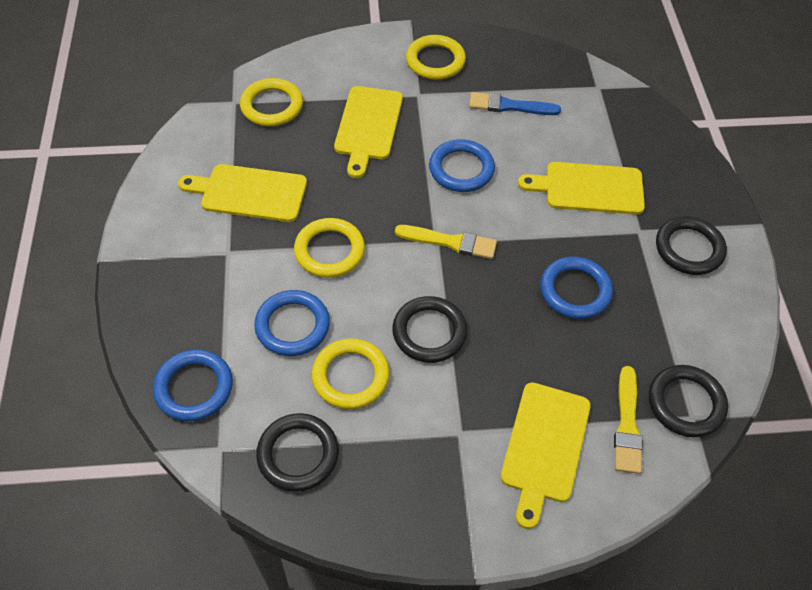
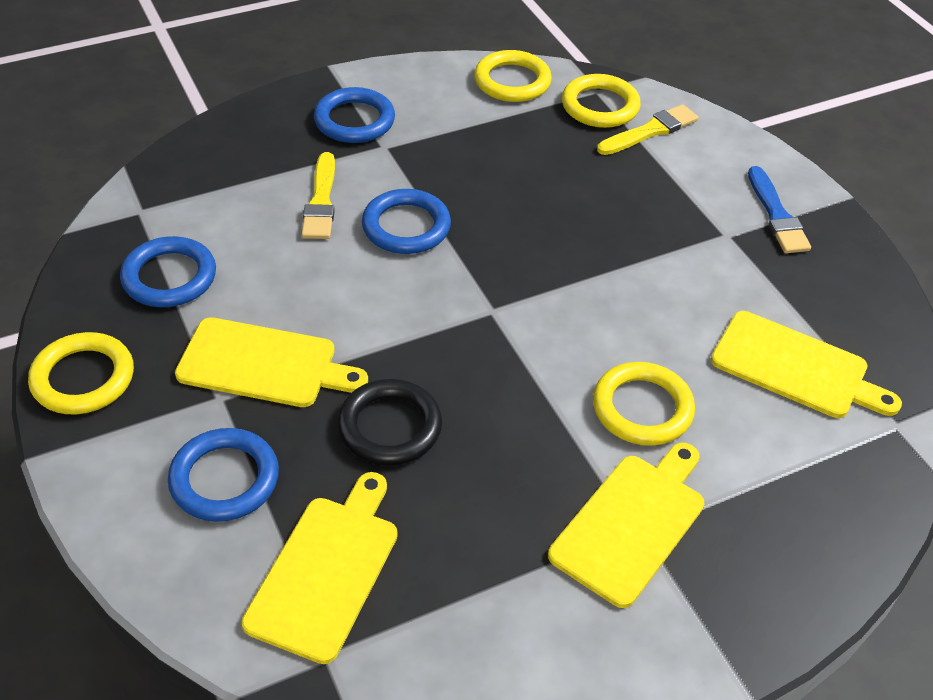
black ring: 4 -> 1

